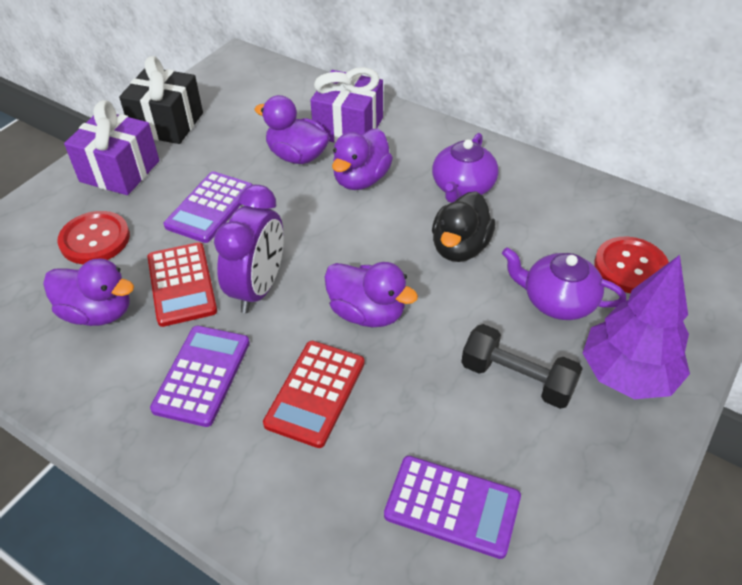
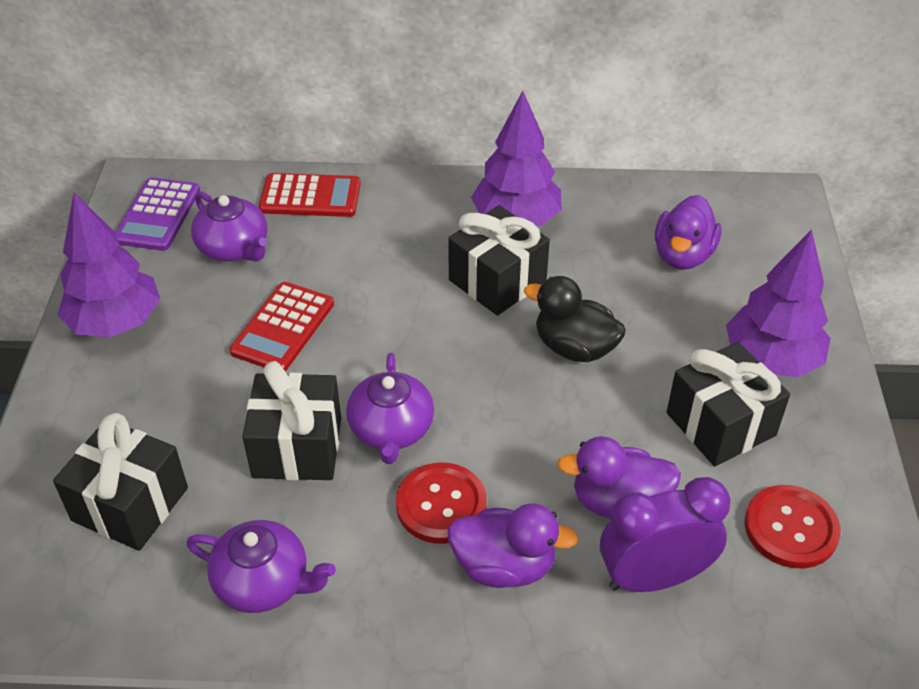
black dumbbell: 1 -> 0
black gift: 1 -> 4
purple calculator: 3 -> 1
purple duck: 4 -> 3
purple gift: 2 -> 0
purple teapot: 2 -> 3
purple tree: 1 -> 3

